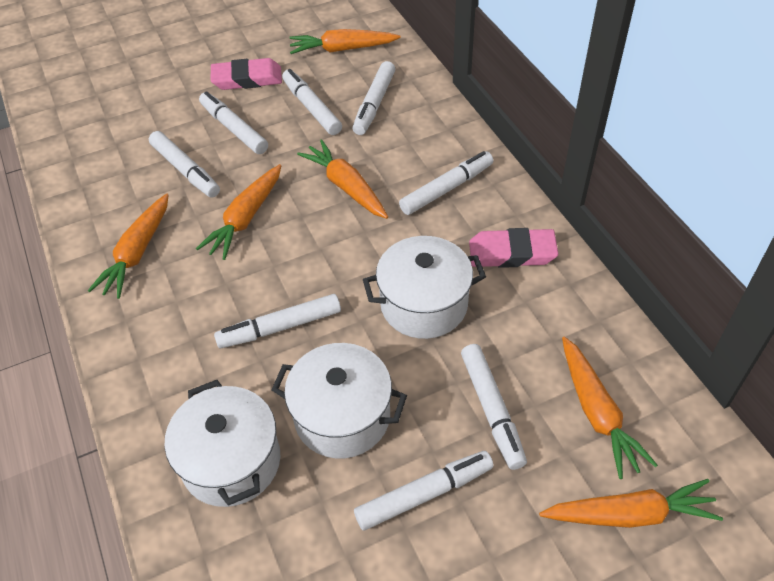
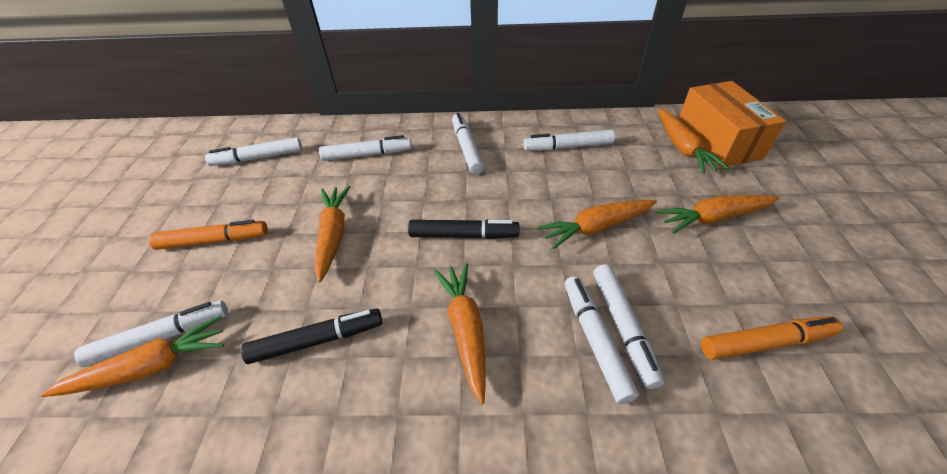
black marker: 0 -> 2
orange box: 0 -> 1
orange marker: 0 -> 2
pink eraser: 2 -> 0
white marker: 8 -> 7
white pot: 3 -> 0

